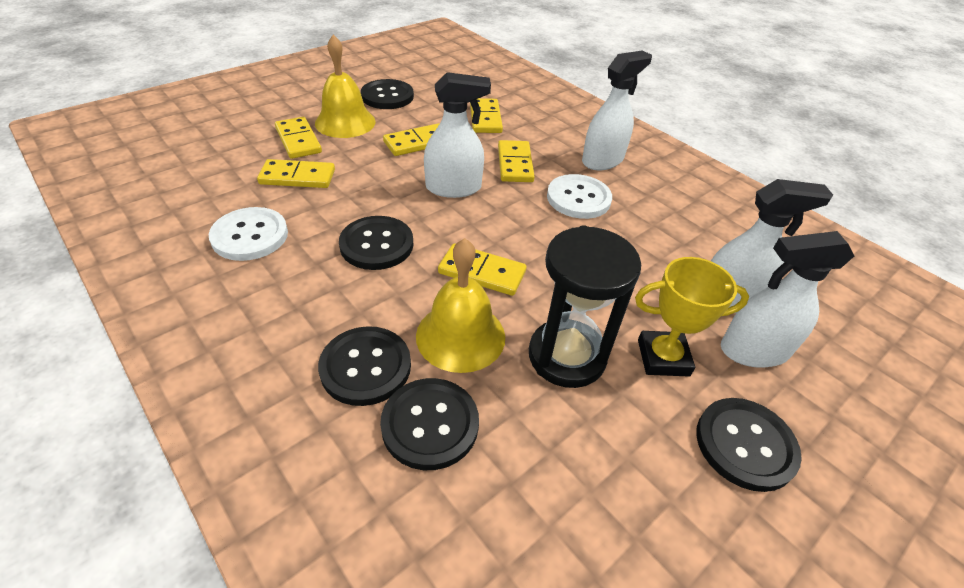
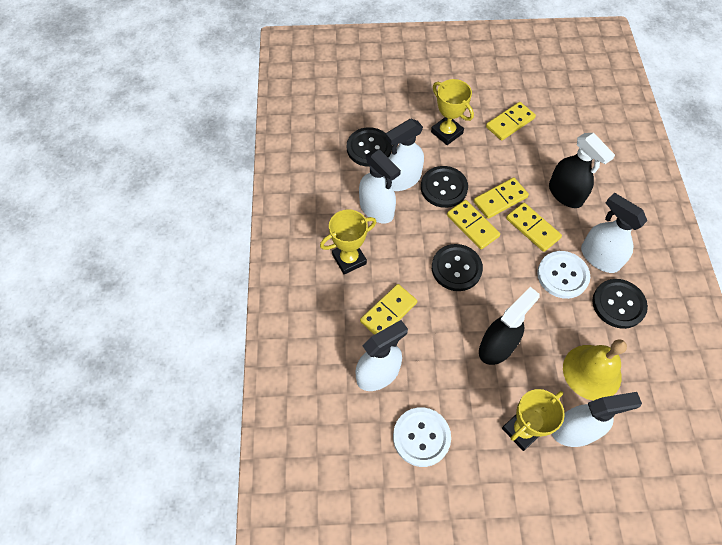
black button: 5 -> 4
black hourglass: 1 -> 0
black spray bottle: 0 -> 2
white spray bottle: 4 -> 5
yellow bell: 2 -> 1
yellow domino: 6 -> 5
yellow trophy: 1 -> 3

